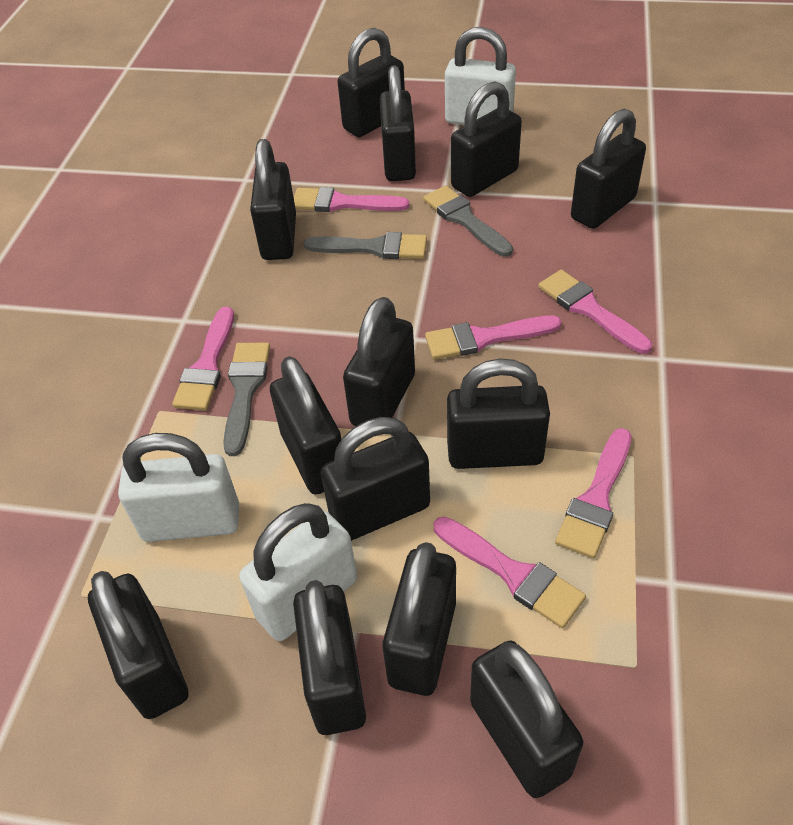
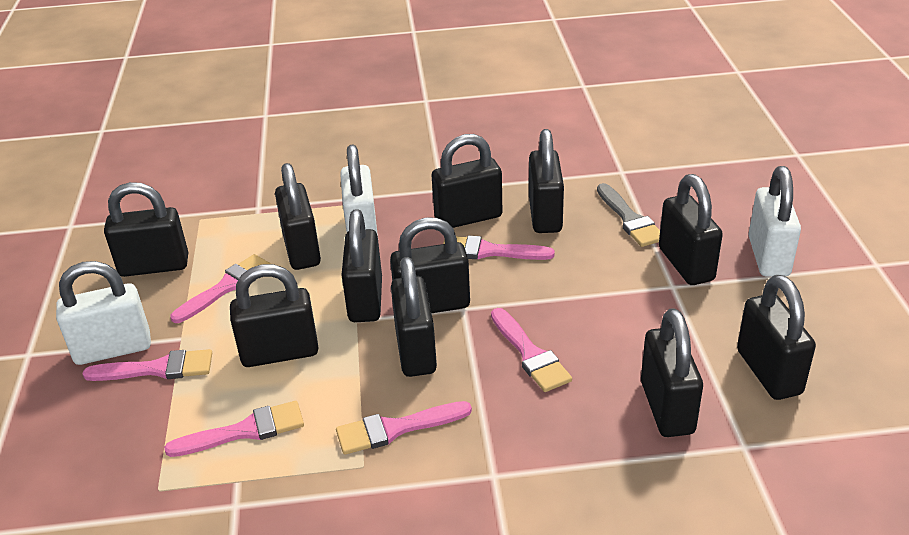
black padlock: 13 -> 11
grey brush: 3 -> 1

